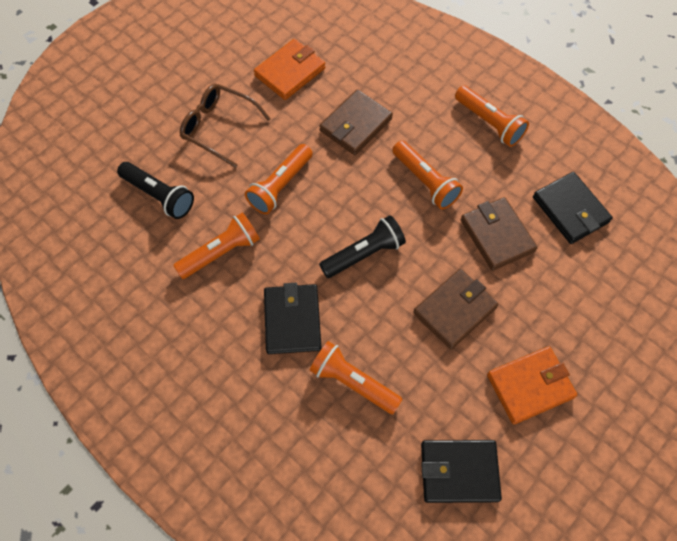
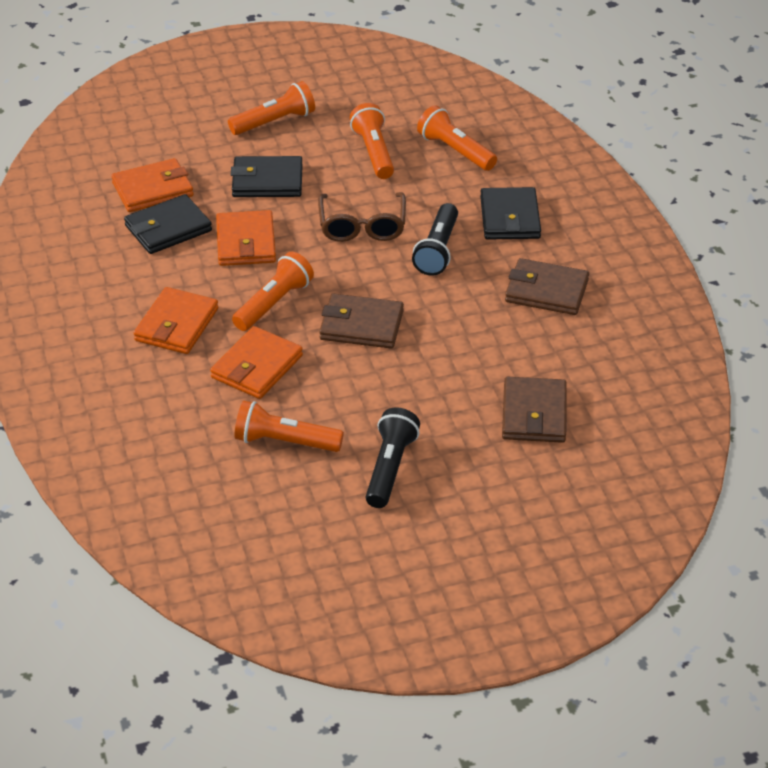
orange wallet: 2 -> 4

